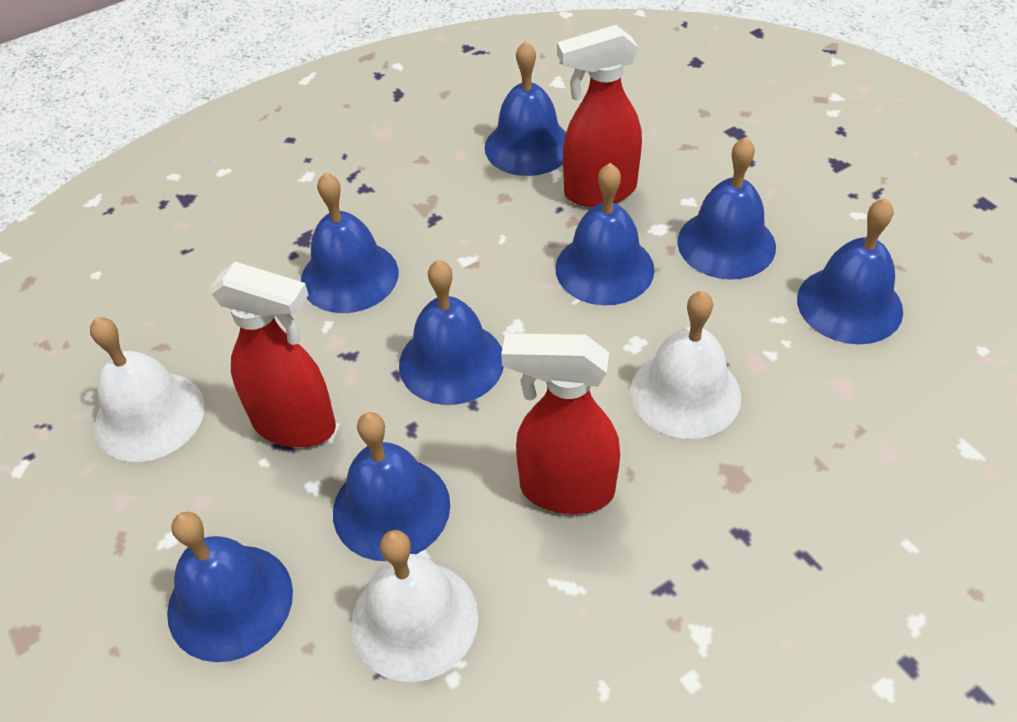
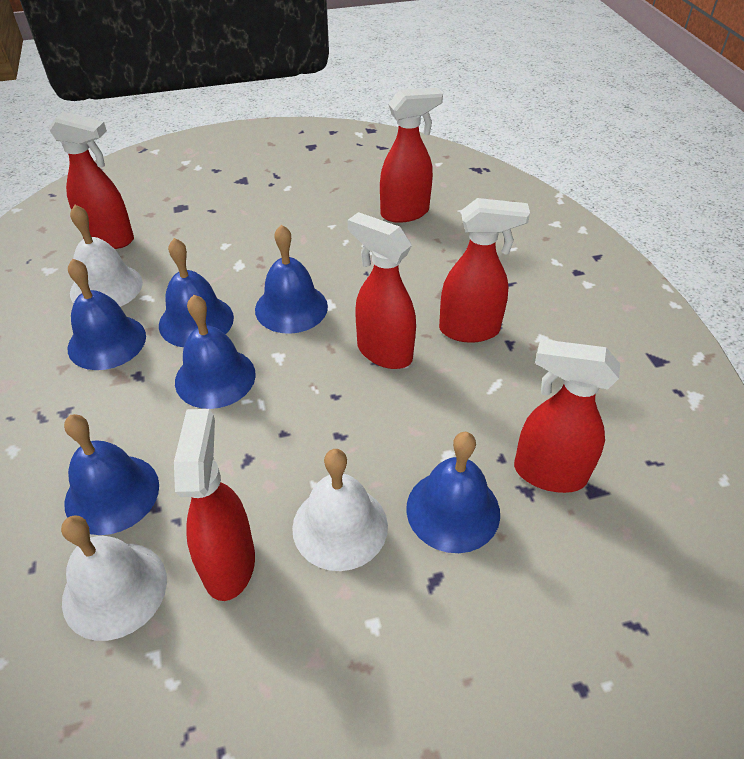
blue bell: 8 -> 6
red spray bottle: 3 -> 6

